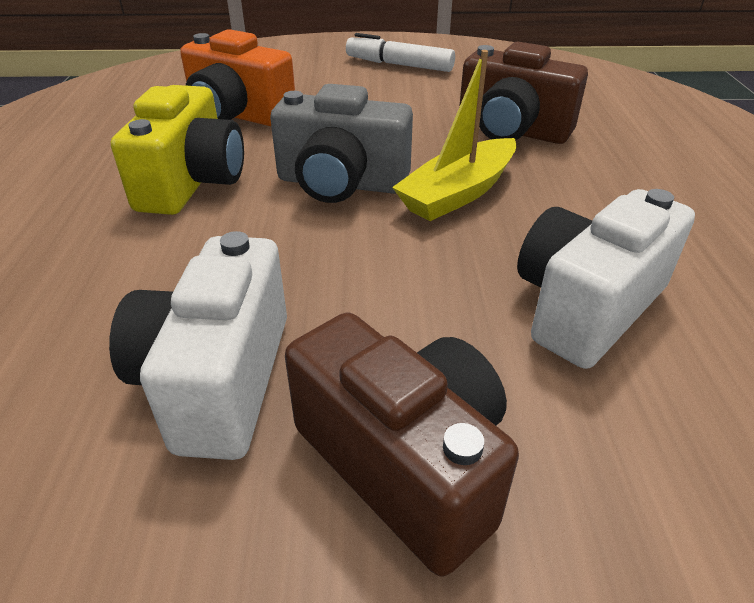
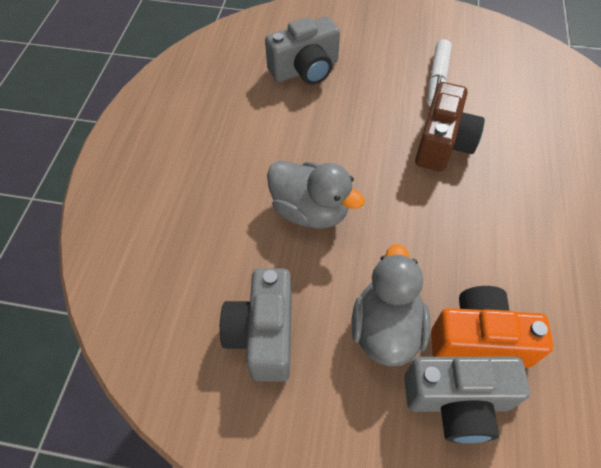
brown camera: 2 -> 1
grey camera: 1 -> 3
grey duck: 0 -> 2
white camera: 2 -> 0
yellow boat: 1 -> 0
yellow camera: 1 -> 0

